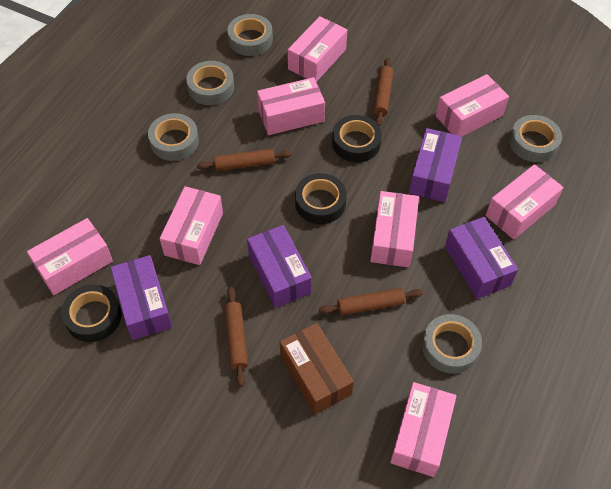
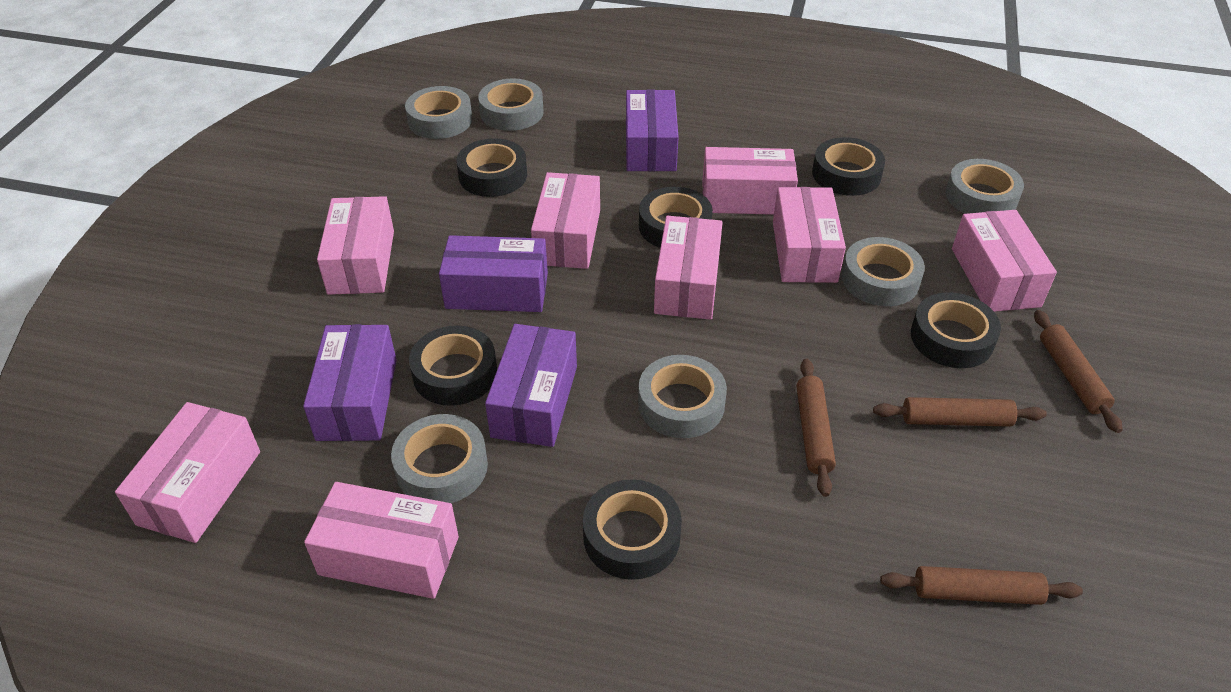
black tape: 3 -> 6
brown box: 1 -> 0
grey tape: 5 -> 6

